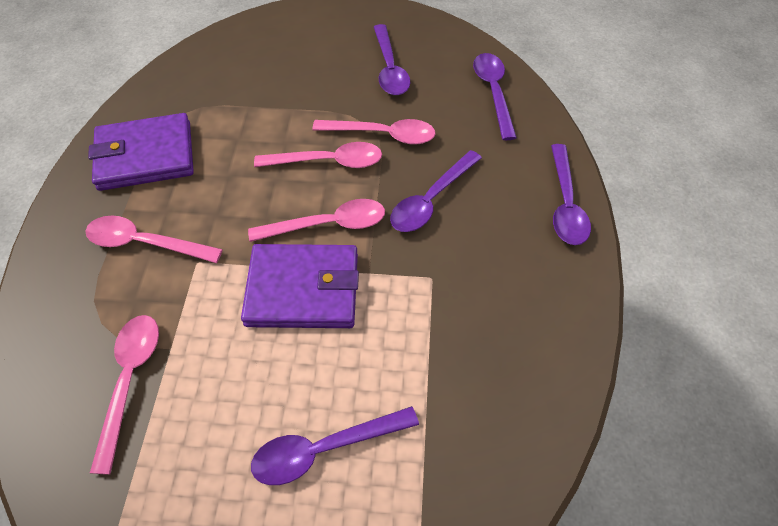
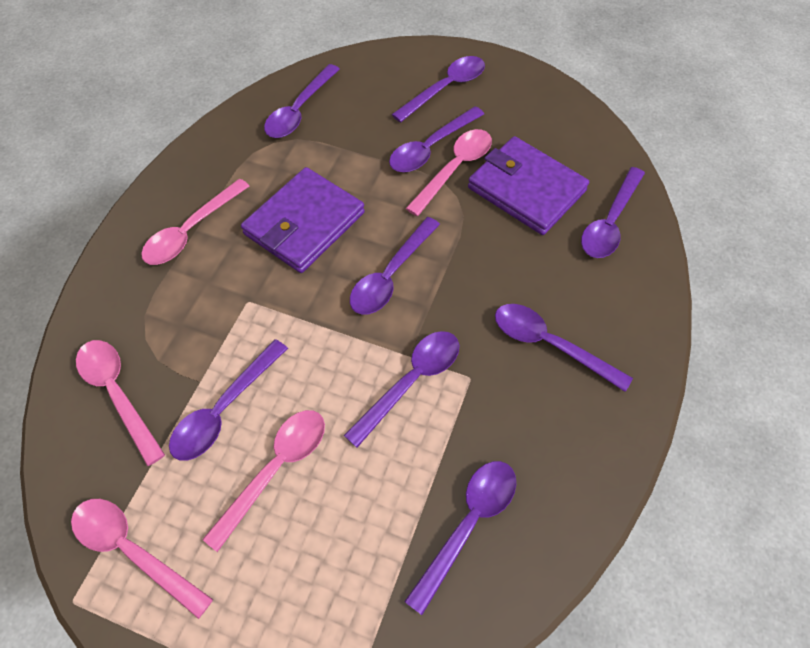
purple spoon: 5 -> 9

